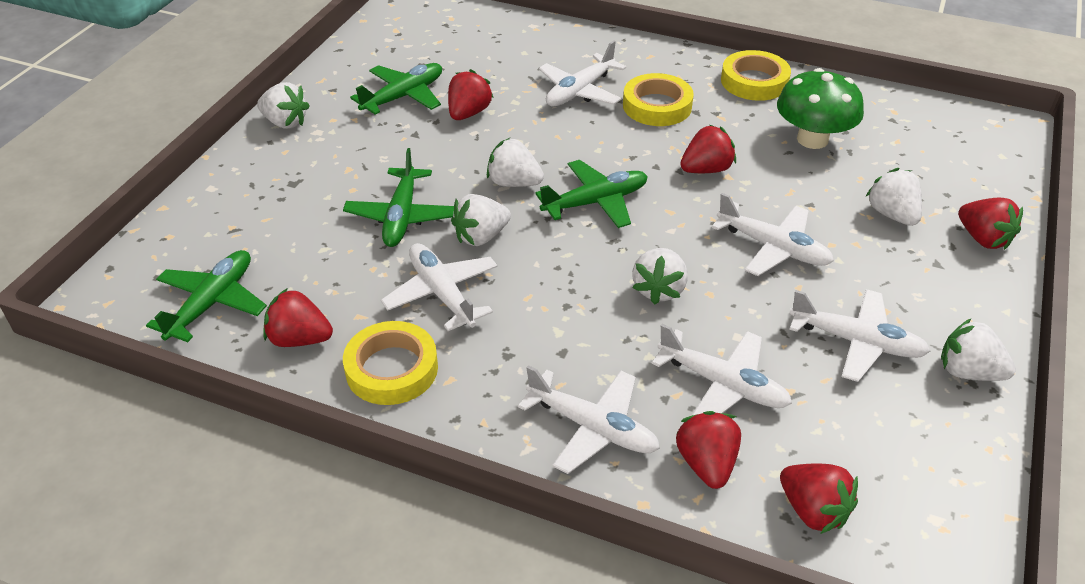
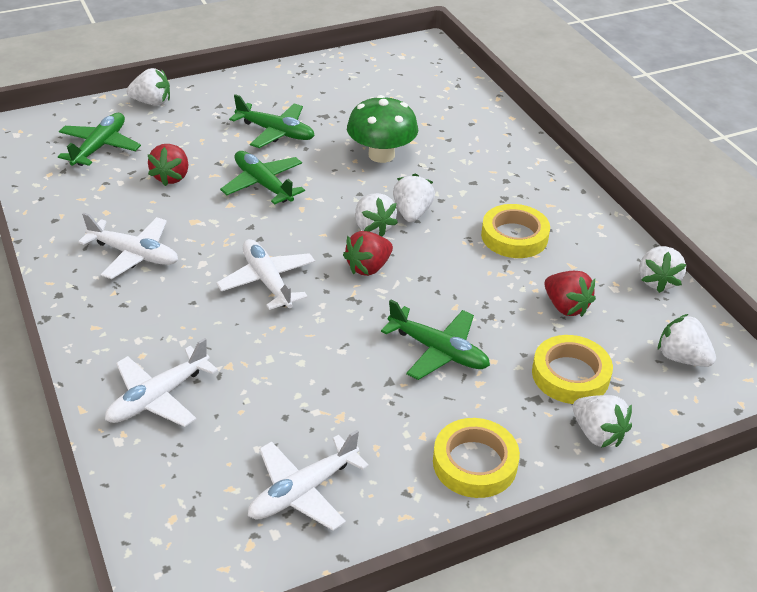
red strawberry: 6 -> 3
white plane: 6 -> 4

